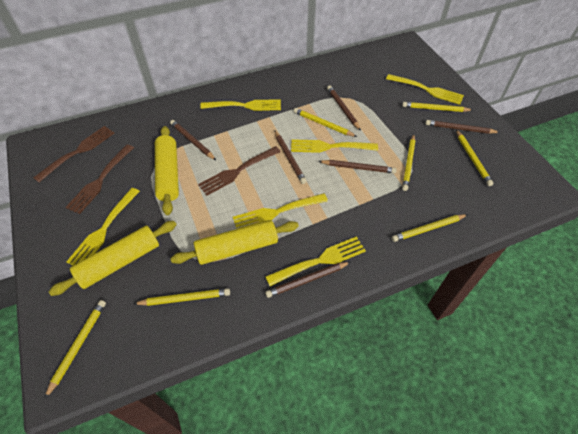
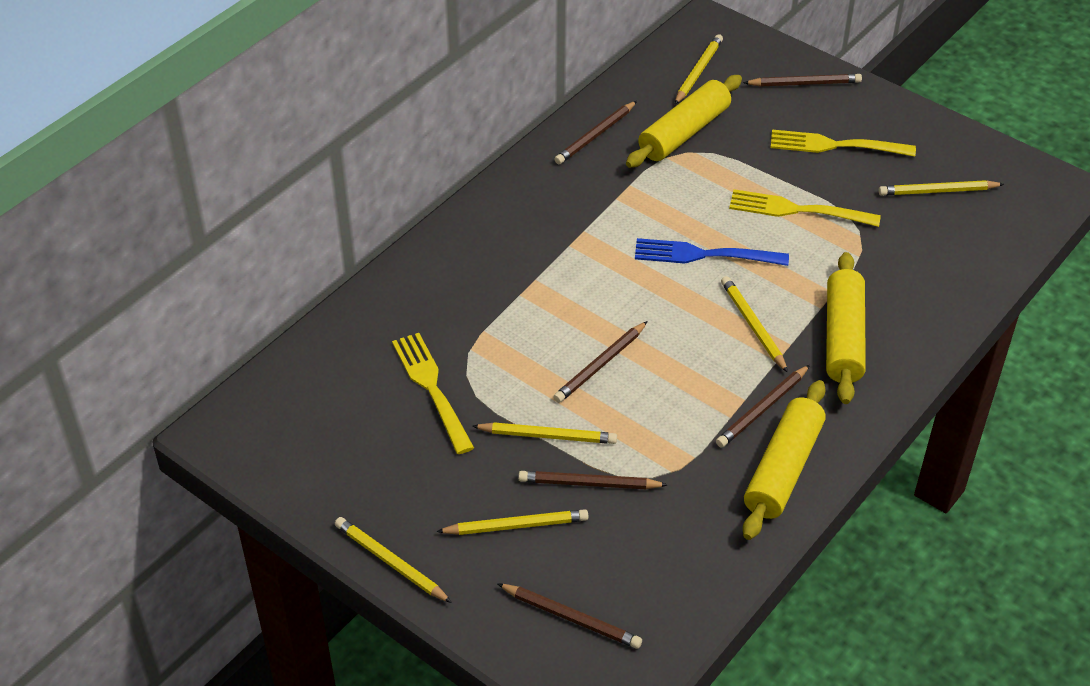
blue fork: 0 -> 1
brown fork: 3 -> 0
yellow fork: 6 -> 3
yellow pencil: 7 -> 6

